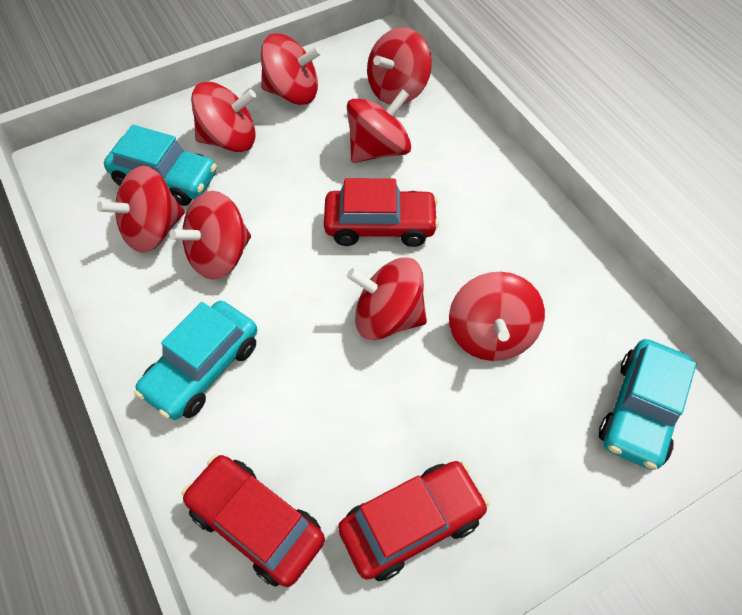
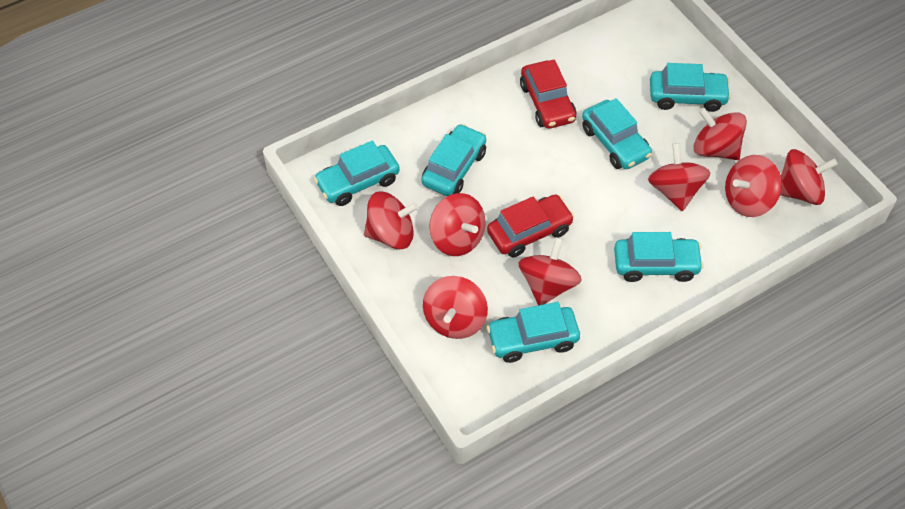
red car: 3 -> 2
turquoise car: 3 -> 6

